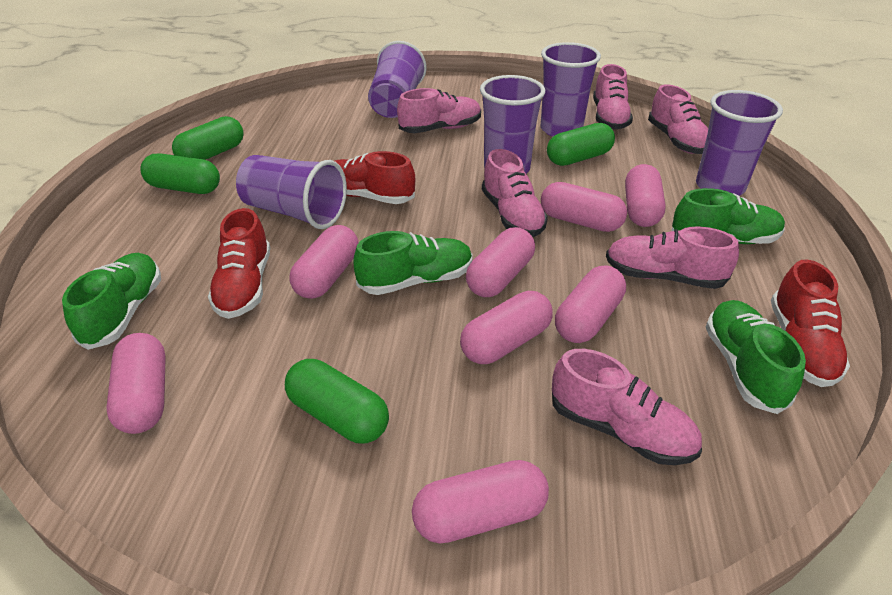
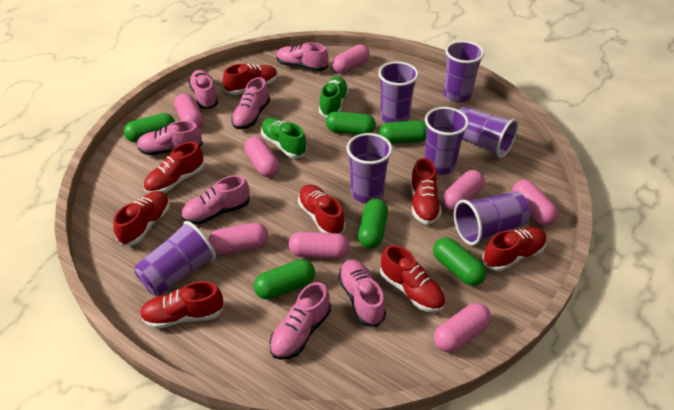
green capsule: 4 -> 6
green shoe: 4 -> 2
pink shoe: 6 -> 7
purple cup: 5 -> 7
red shoe: 3 -> 8

